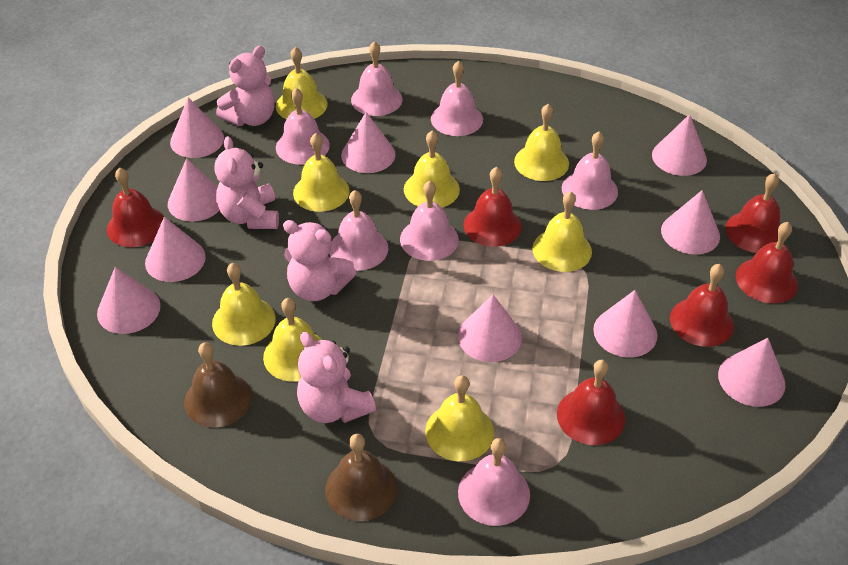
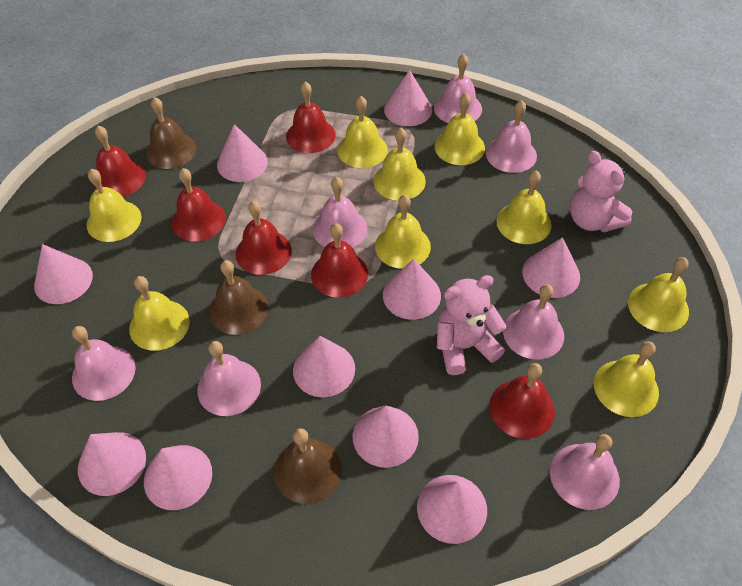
brown bell: 2 -> 3
pink teddy bear: 4 -> 2
yellow bell: 8 -> 9

